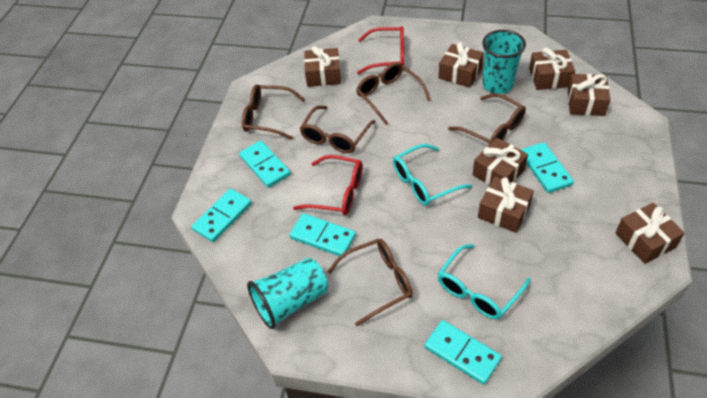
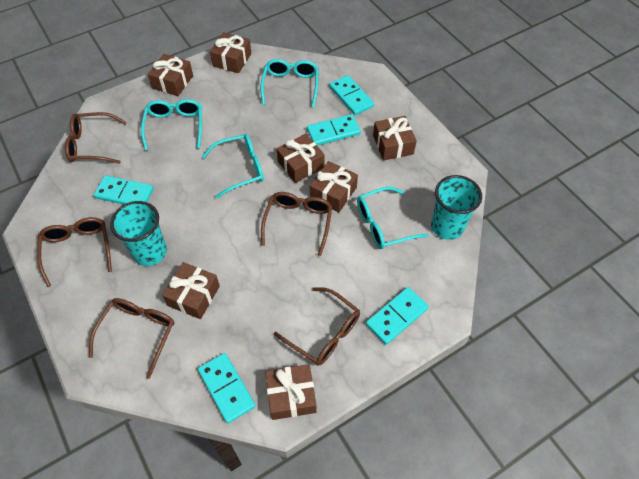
red glasses: 2 -> 0
turquoise glasses: 2 -> 4

